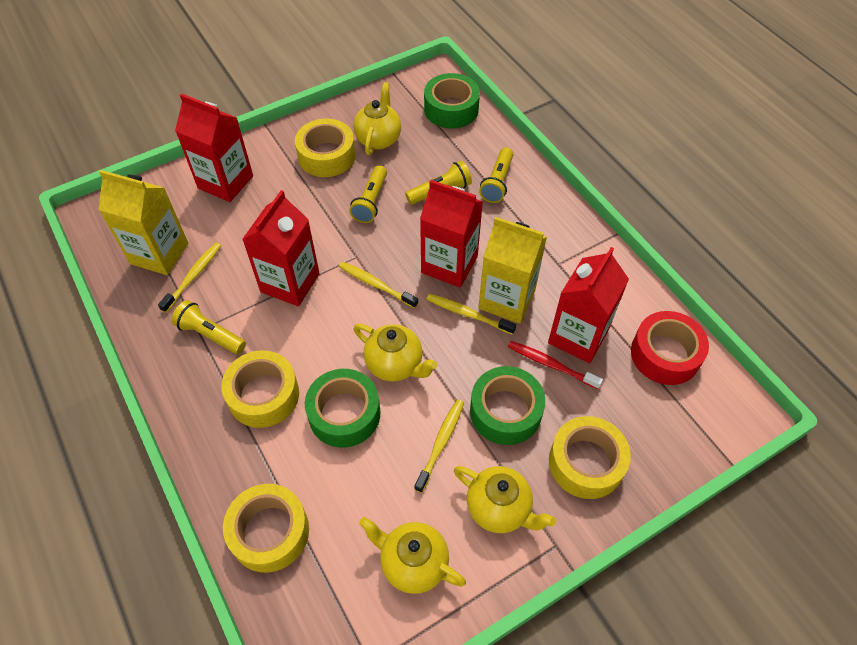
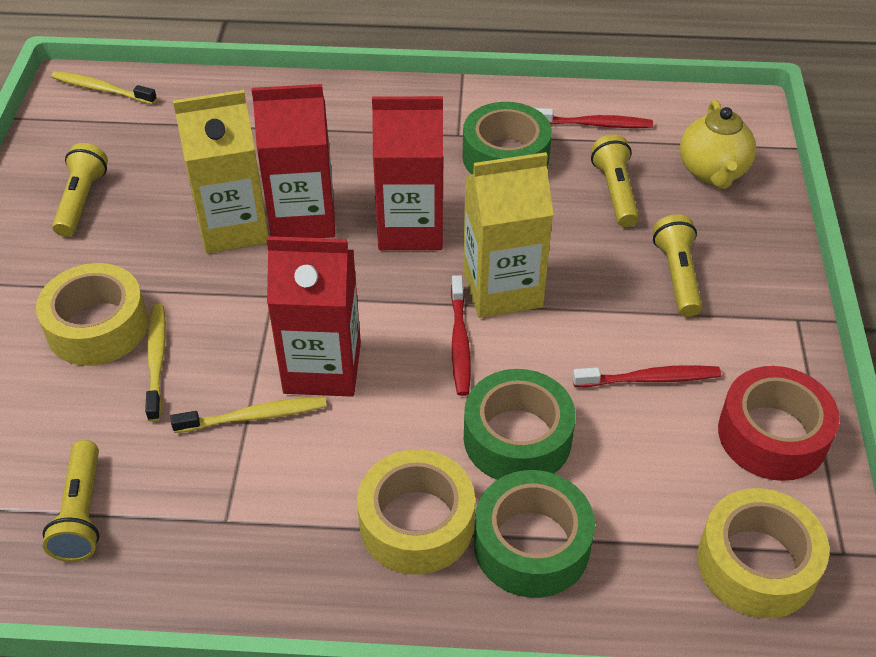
red carton: 4 -> 3
red toothbrush: 1 -> 3
yellow tape: 4 -> 3
yellow teapot: 4 -> 1
yellow toothbrush: 4 -> 3

